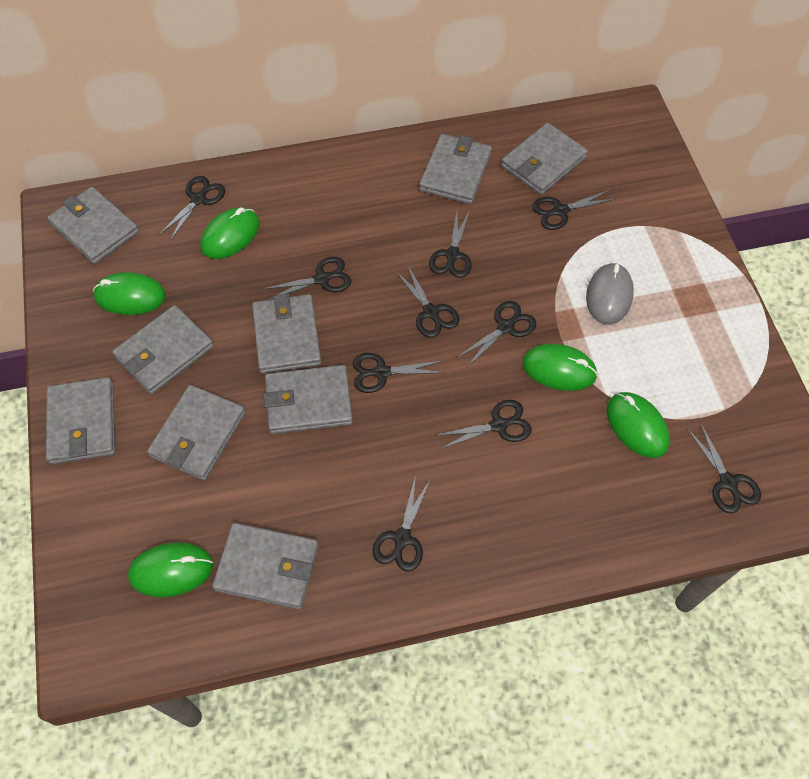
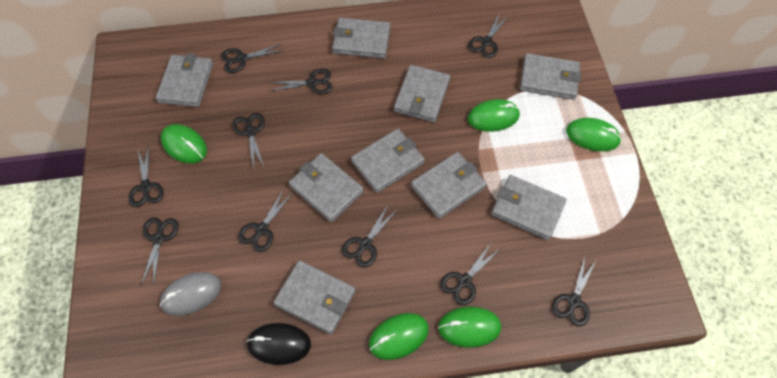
black mouse: 0 -> 1

